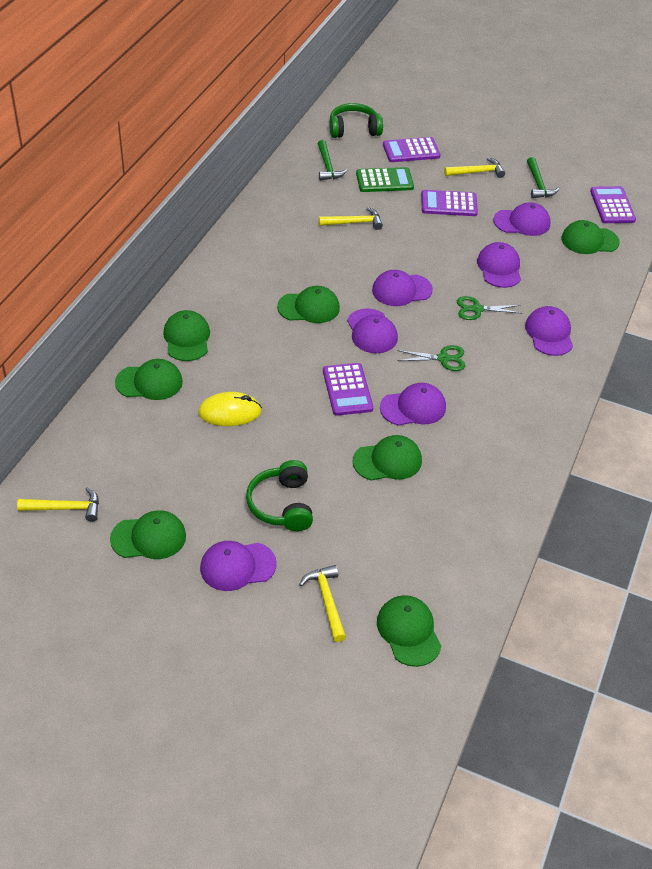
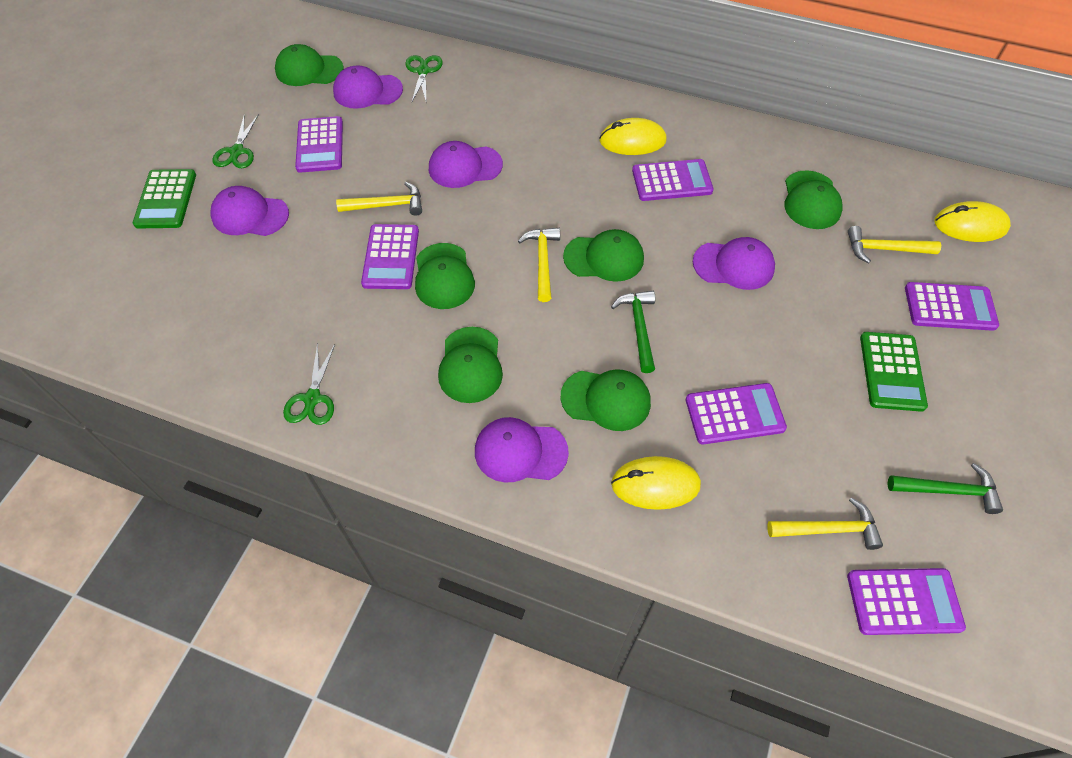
green calculator: 1 -> 2
green cap: 7 -> 6
green headphones: 2 -> 0
green scissors: 2 -> 3
purple calculator: 4 -> 6
purple cap: 7 -> 5
yellow mouse: 1 -> 3

